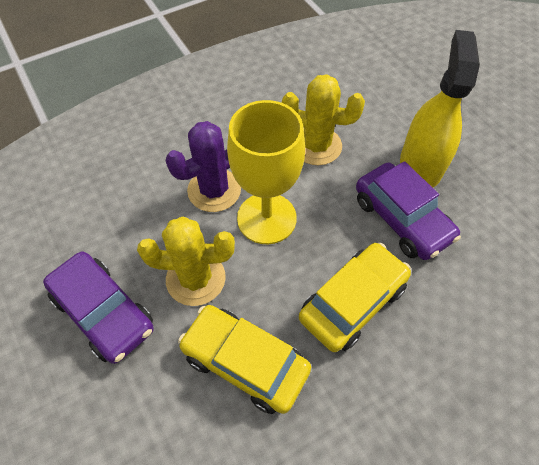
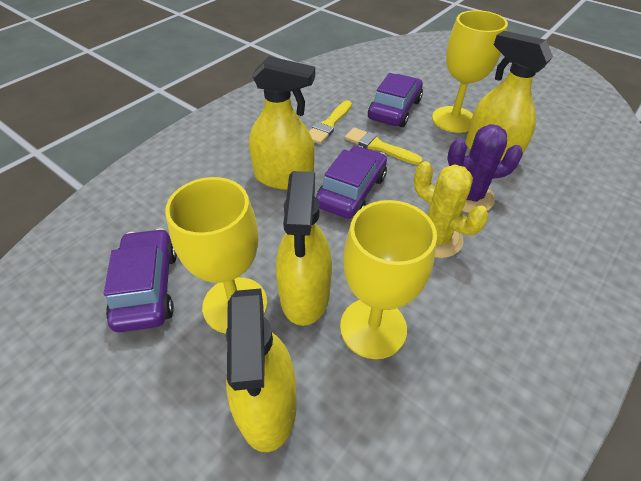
purple car: 2 -> 3
yellow brush: 0 -> 2
yellow cactus: 2 -> 1
yellow car: 2 -> 0
yellow goblet: 1 -> 3
yellow spray bottle: 1 -> 4

